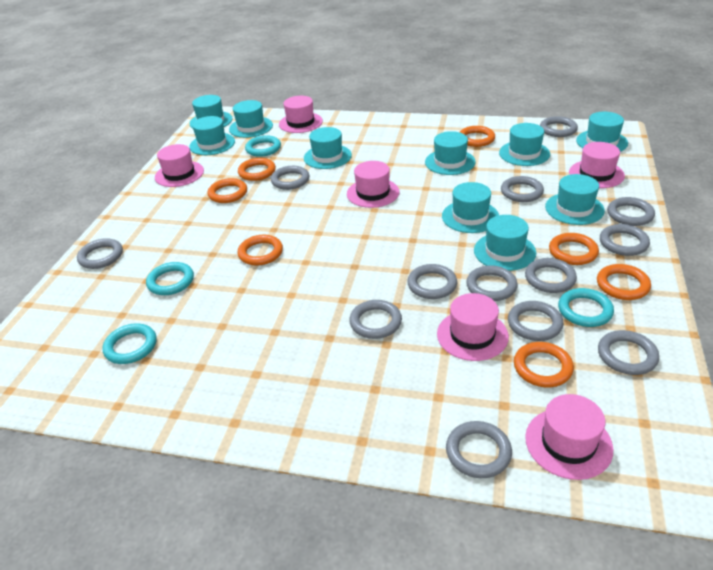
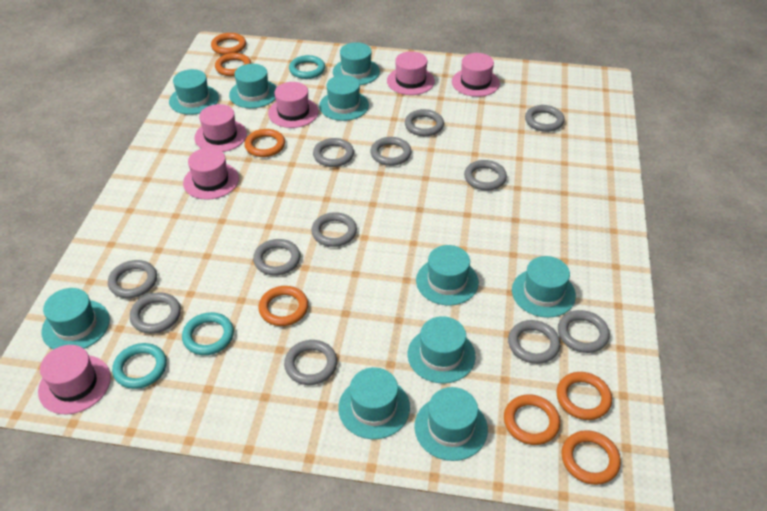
grey ring: 13 -> 12
turquoise ring: 4 -> 3

